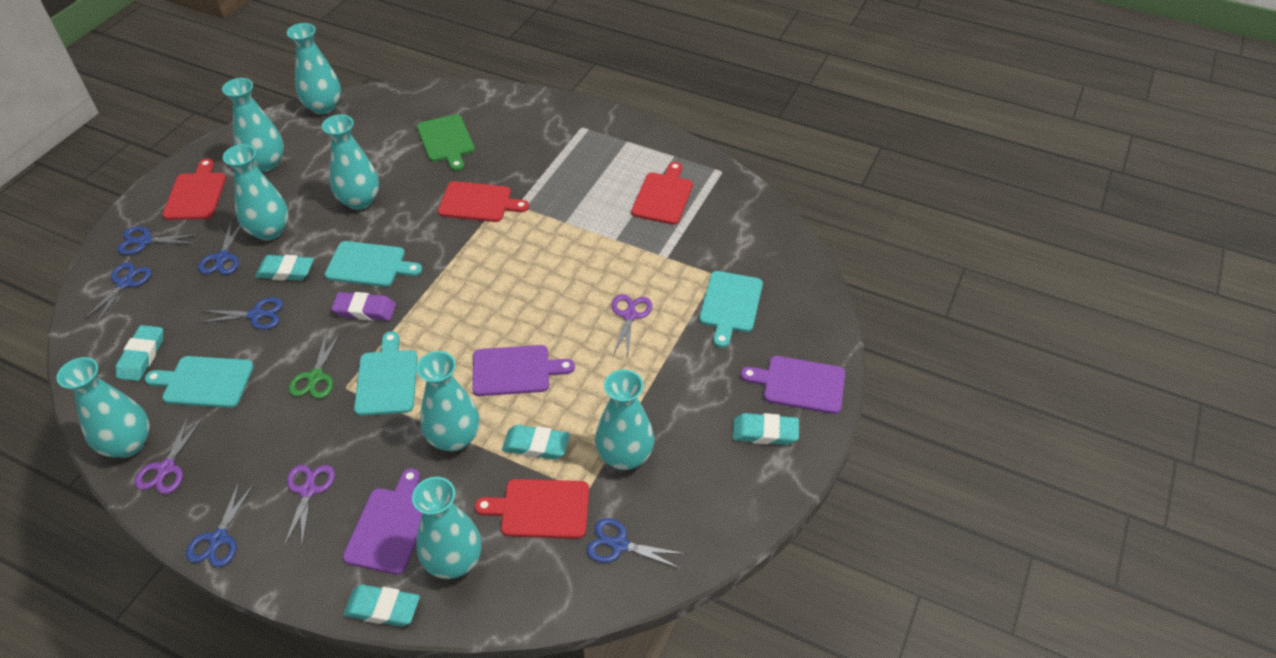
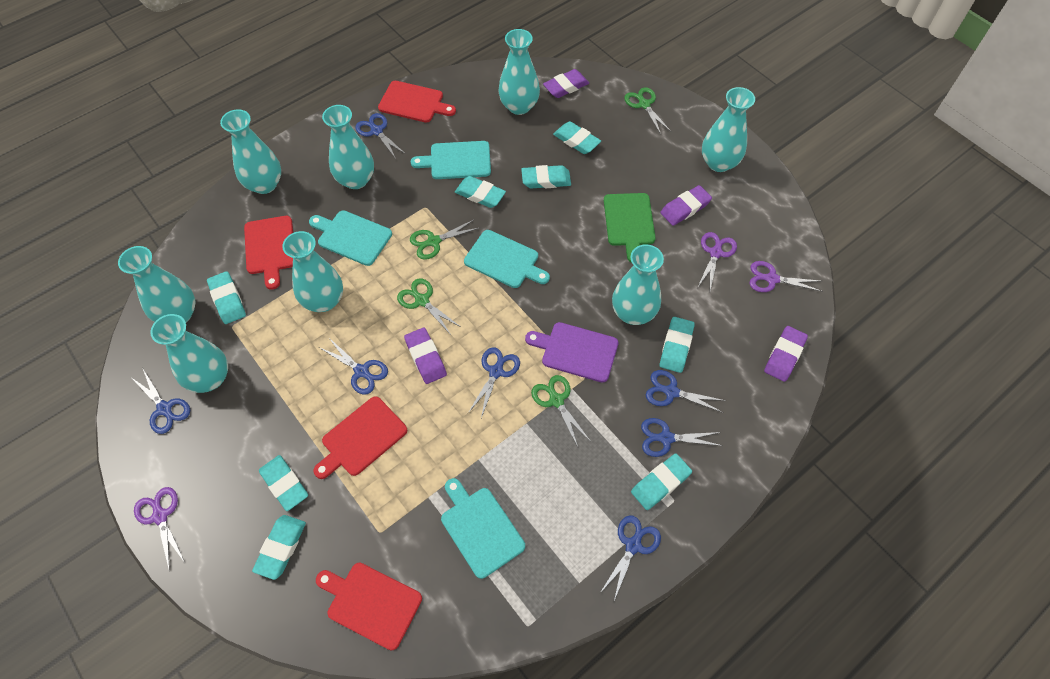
blue scissors: 6 -> 7
green scissors: 1 -> 4
purple cutting board: 3 -> 1
purple eraser: 1 -> 4
turquoise eraser: 5 -> 8

